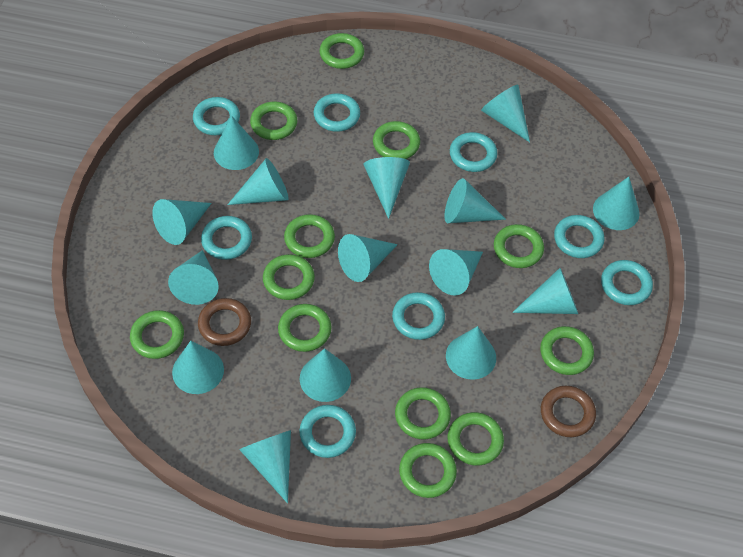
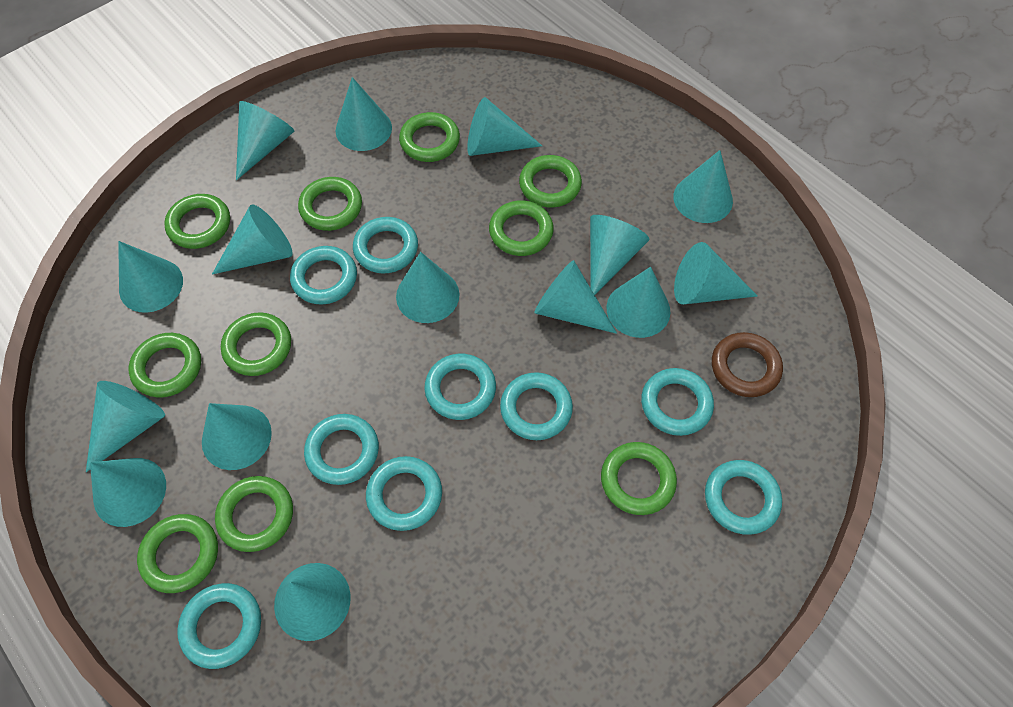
brown ring: 2 -> 1
green ring: 12 -> 10
turquoise ring: 8 -> 9

